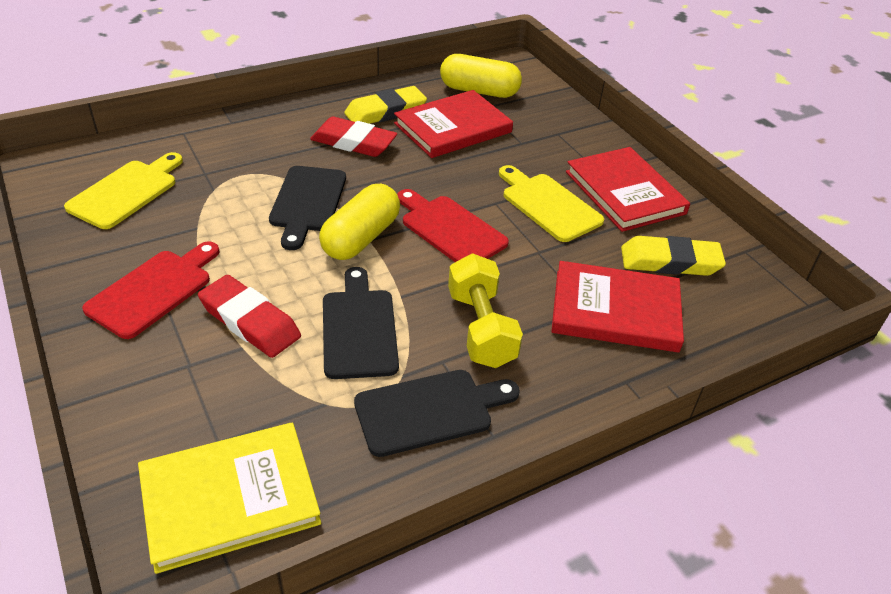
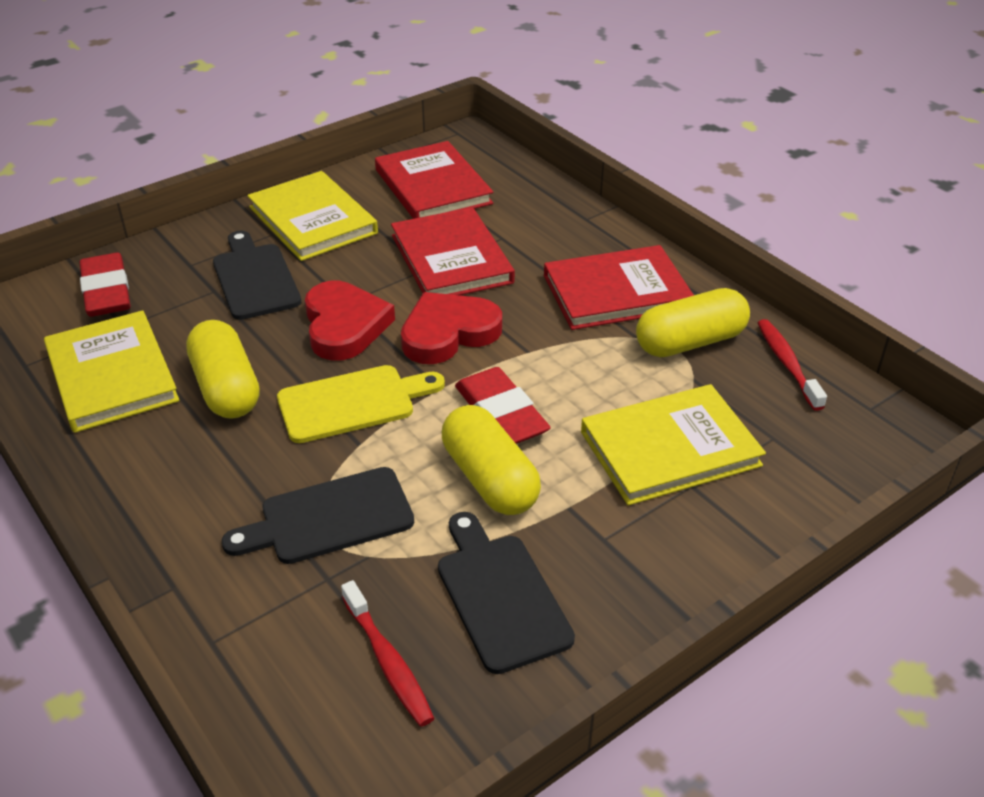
red cutting board: 2 -> 0
red heart: 0 -> 2
red toothbrush: 0 -> 2
yellow book: 1 -> 3
yellow capsule: 2 -> 3
yellow cutting board: 2 -> 1
yellow dumbbell: 1 -> 0
yellow eraser: 2 -> 0

